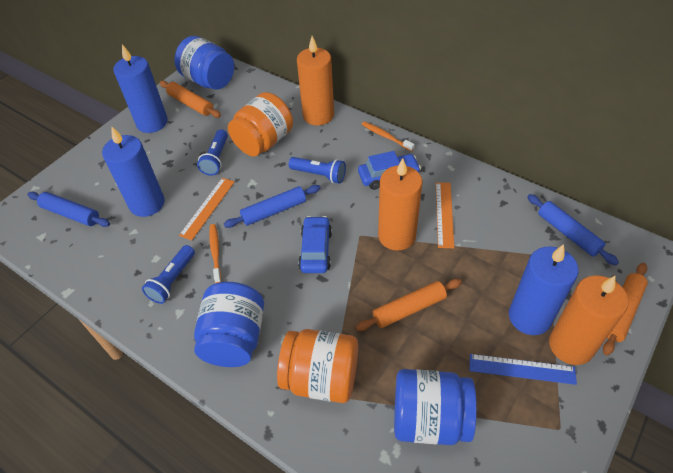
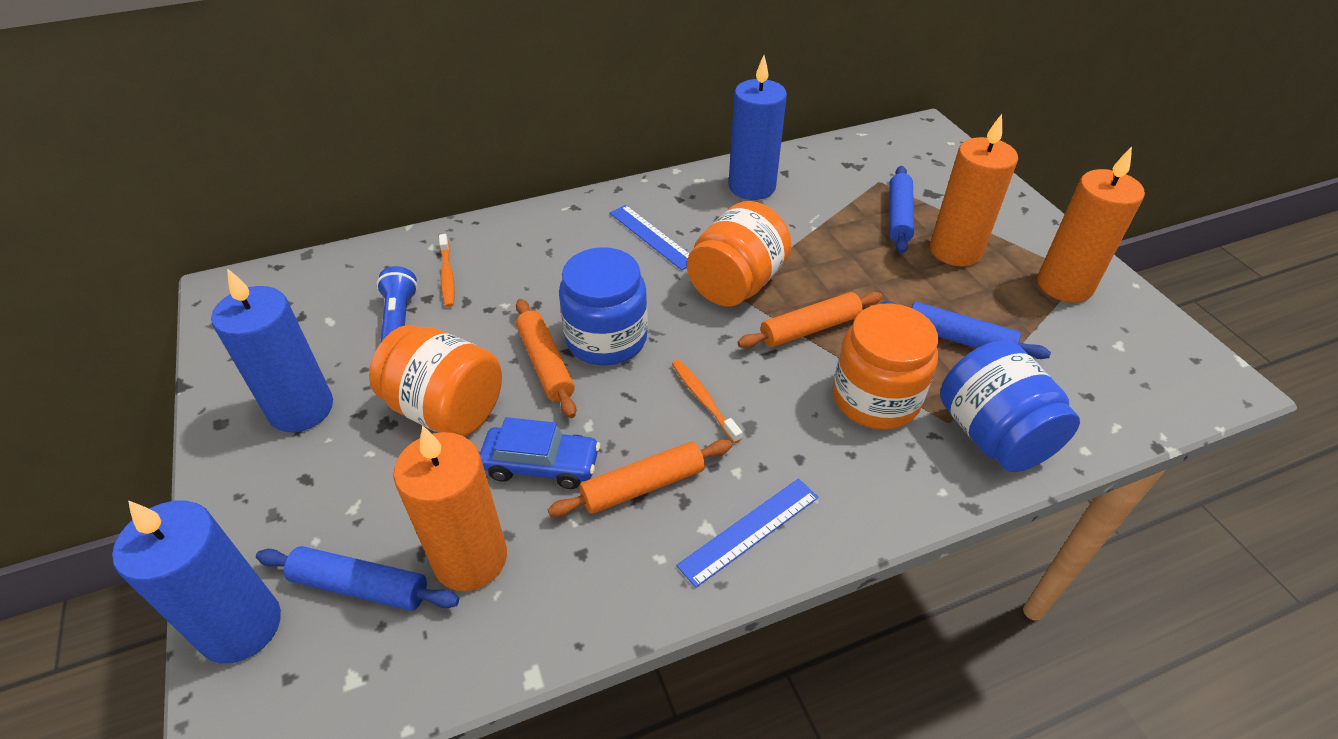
blue car: 2 -> 1
blue flashlight: 3 -> 1
blue jar: 3 -> 2
blue ruler: 1 -> 2
orange jar: 2 -> 3
orange ruler: 2 -> 0

